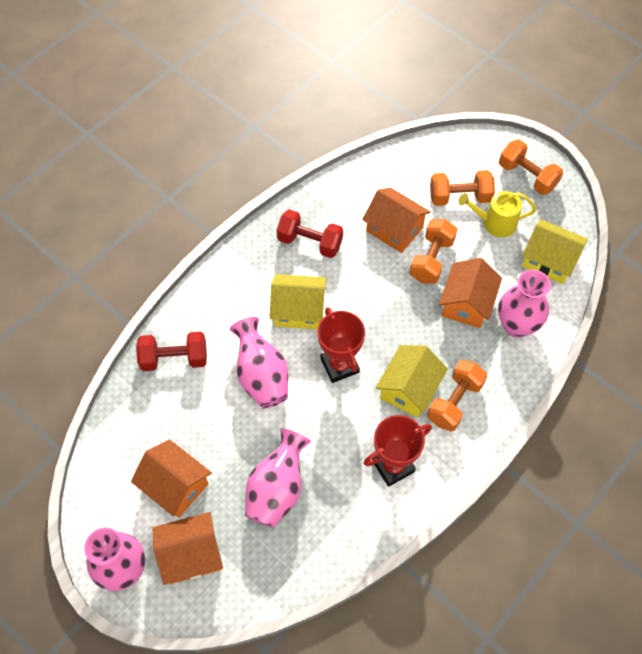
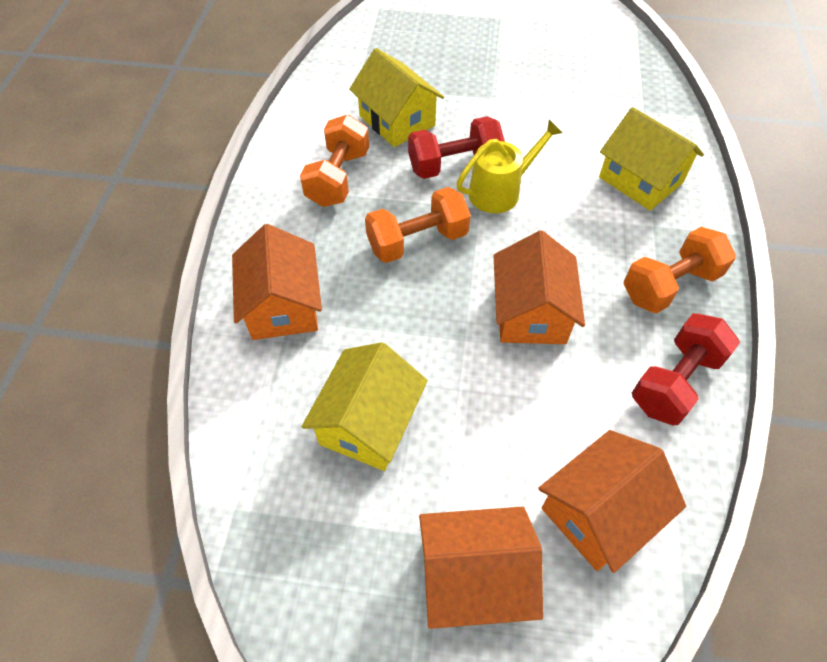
orange dumbbell: 4 -> 3
pink vase: 4 -> 0
red trophy: 2 -> 0

